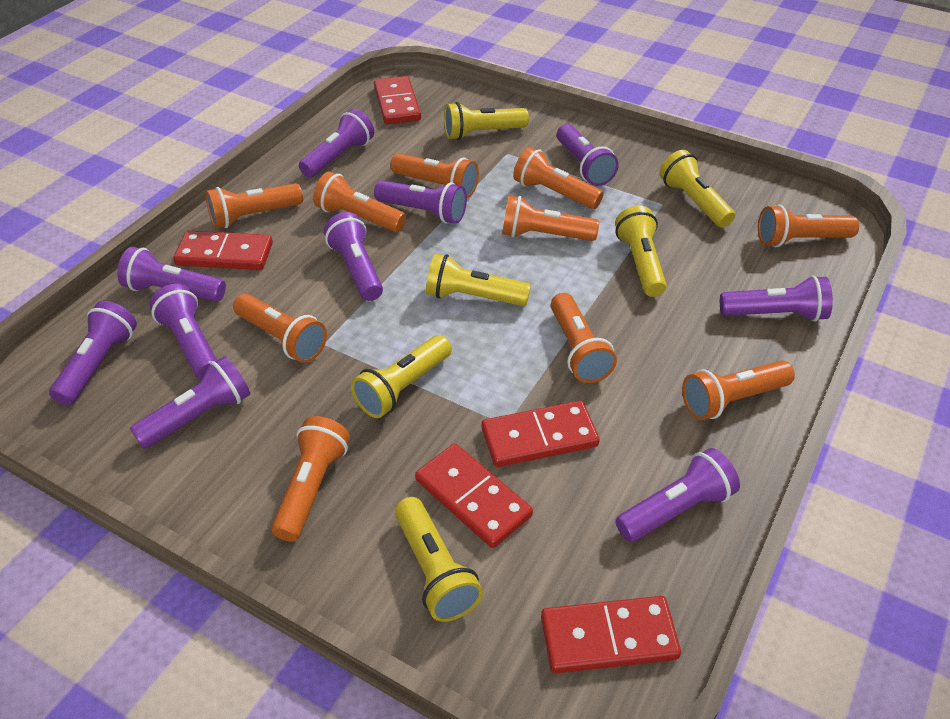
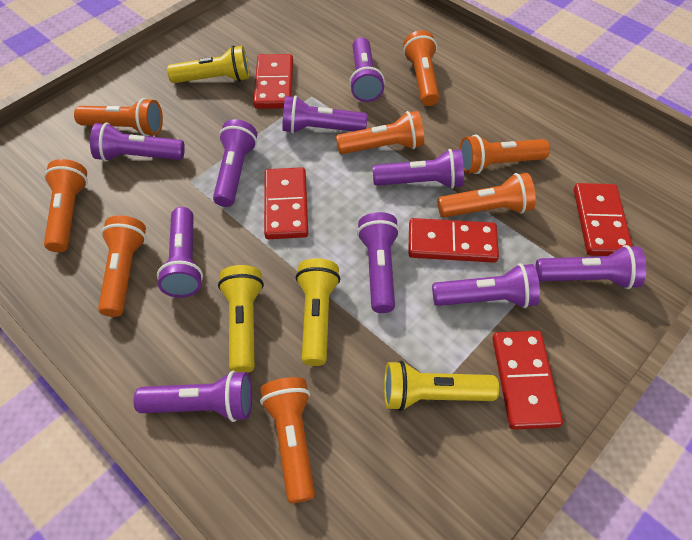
orange flashlight: 10 -> 8
yellow flashlight: 6 -> 4

